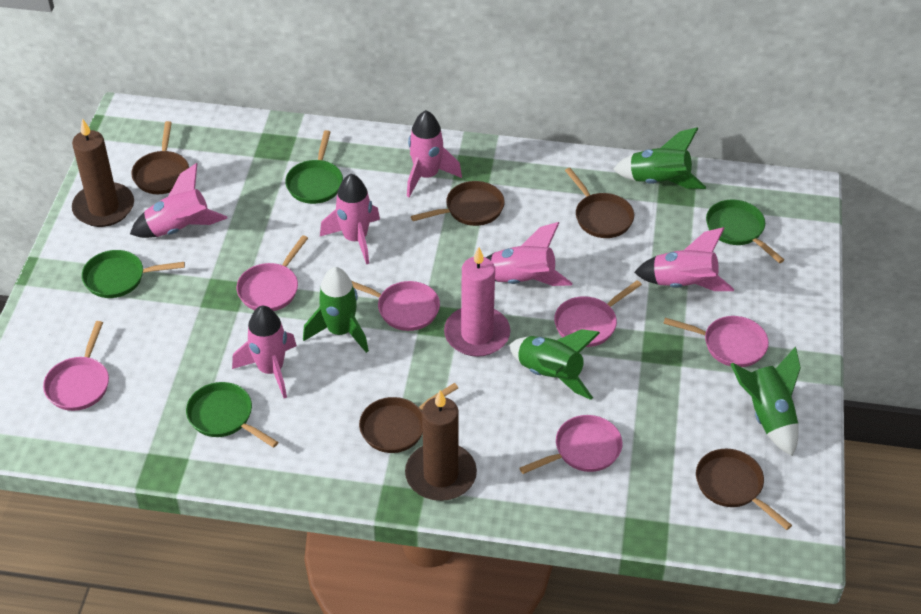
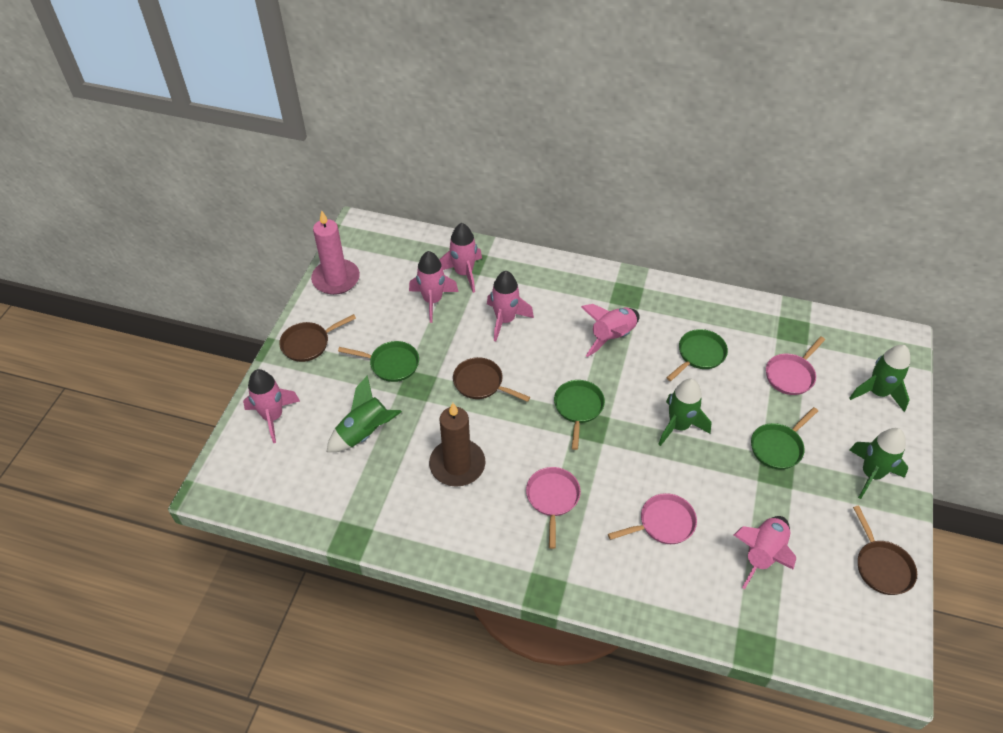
brown candle: 2 -> 1
brown pan: 5 -> 3
pink pan: 6 -> 3

